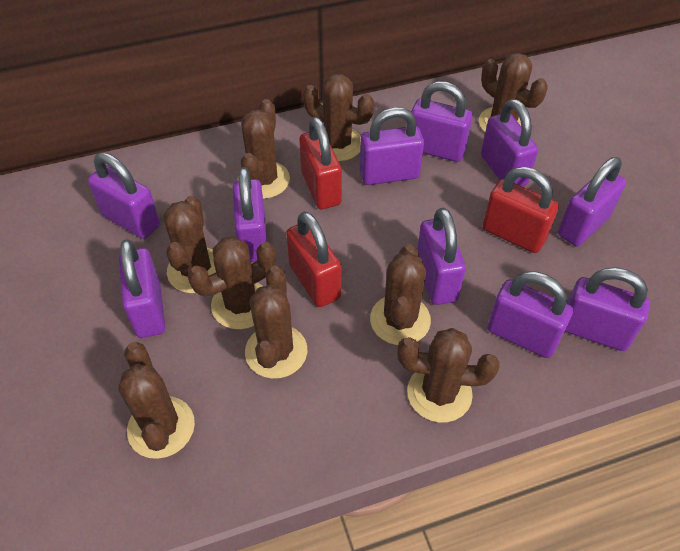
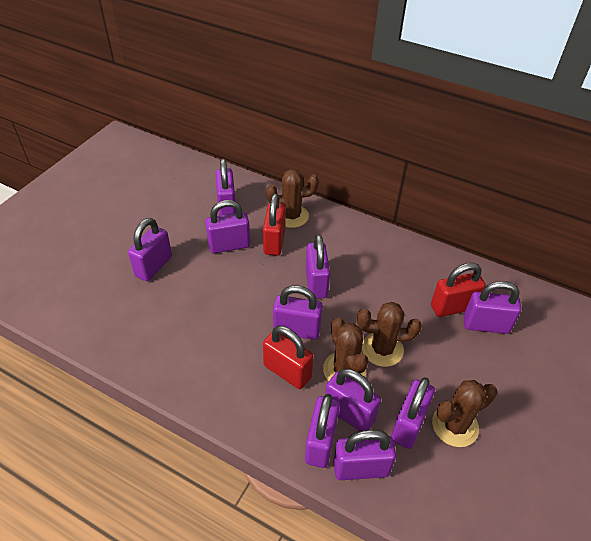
brown cactus: 9 -> 4

